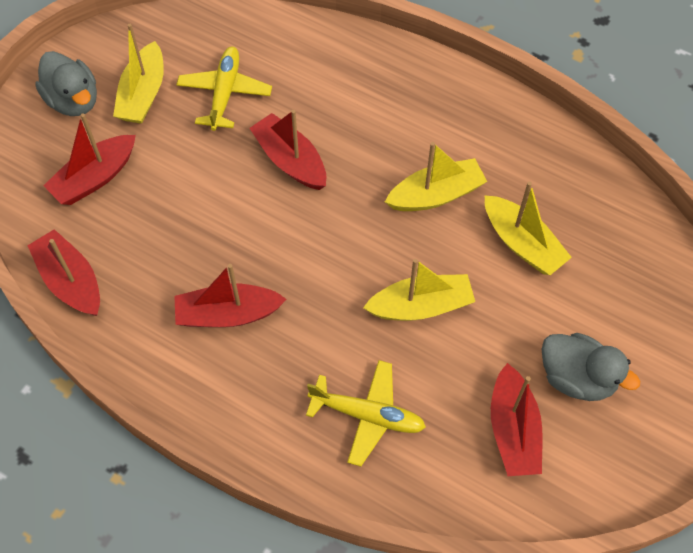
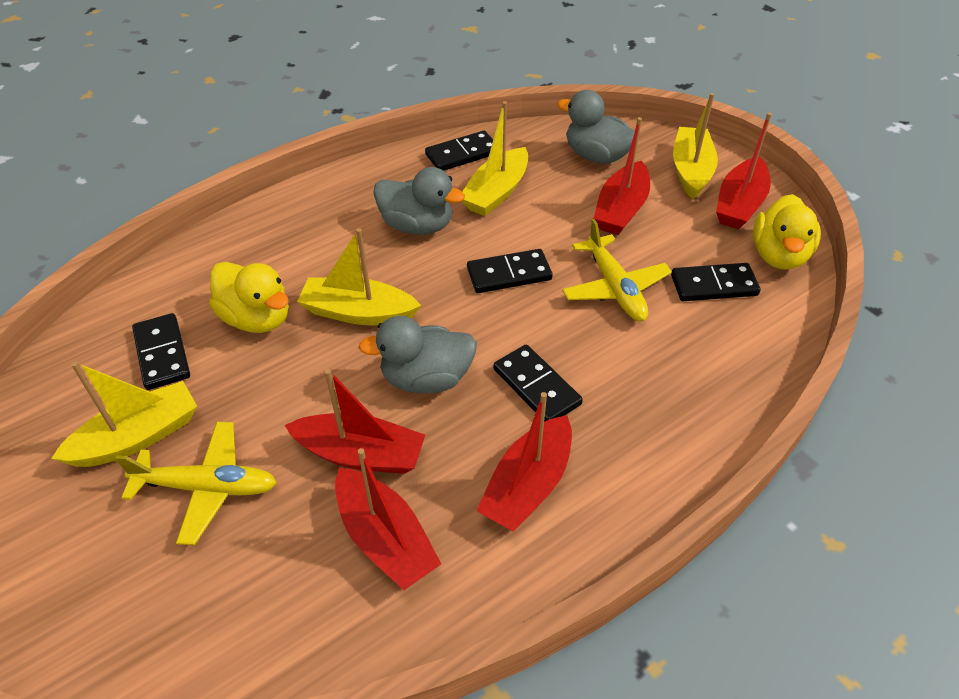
black domino: 0 -> 5
grey duck: 2 -> 3
yellow duck: 0 -> 2

